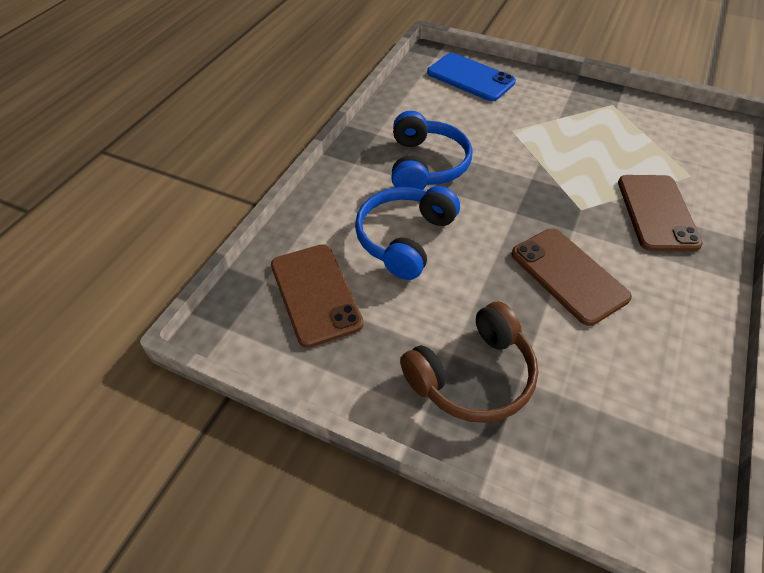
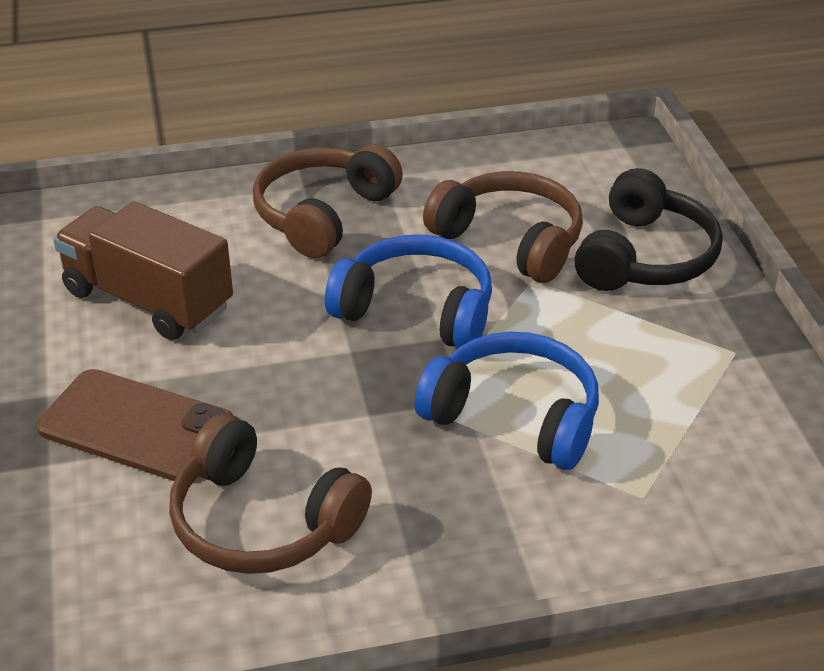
black headphones: 0 -> 1
blue phone: 1 -> 0
brown headphones: 1 -> 3
brown phone: 3 -> 1
brown truck: 0 -> 1

